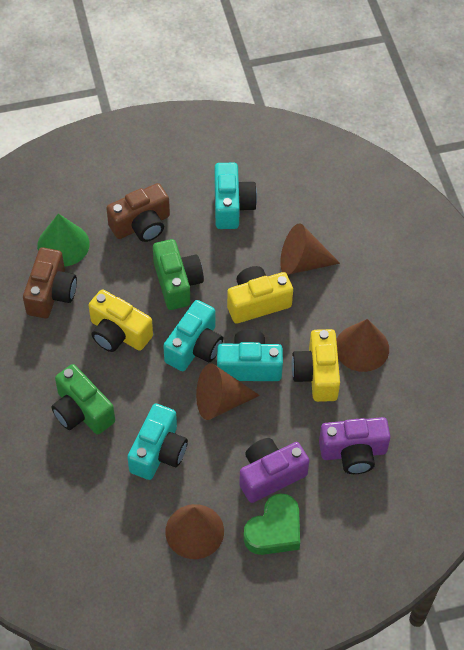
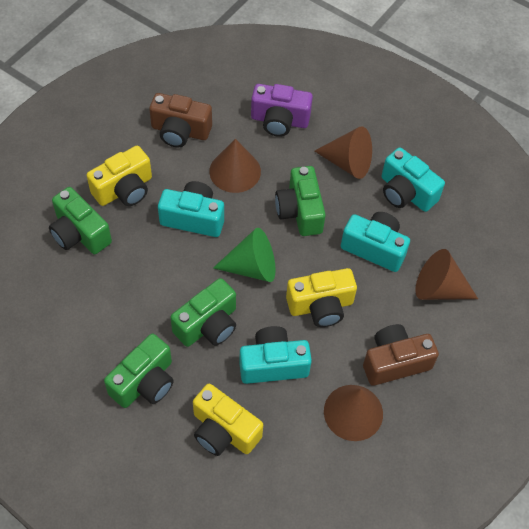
green camera: 2 -> 4
green heart: 1 -> 0
purple camera: 2 -> 1

